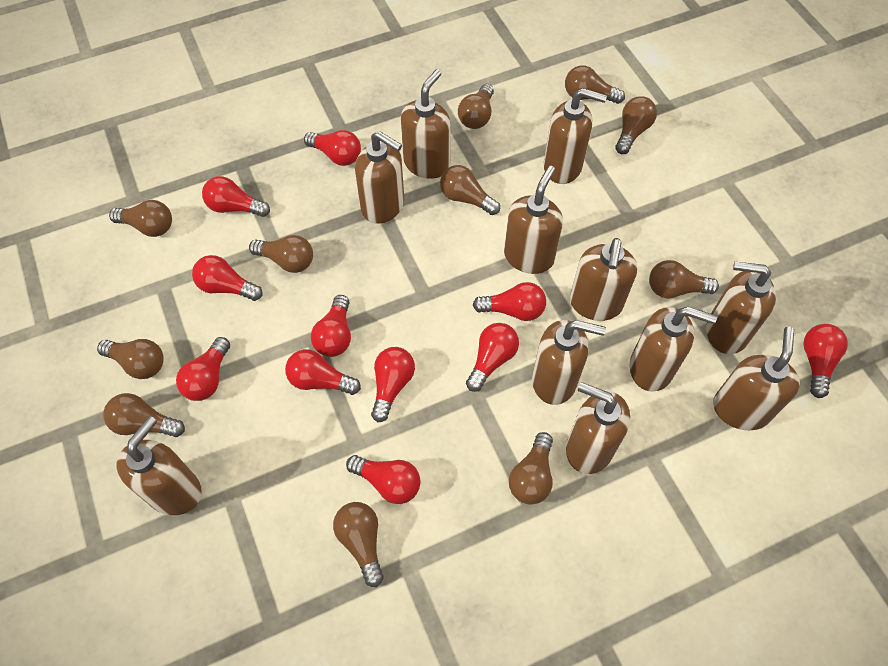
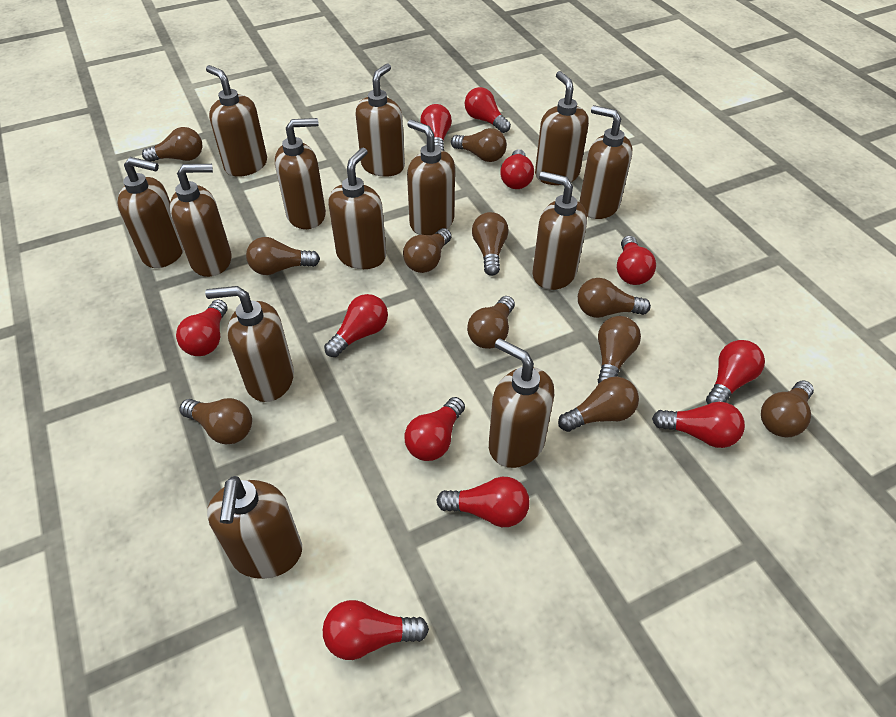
brown soap dispenser: 11 -> 13

